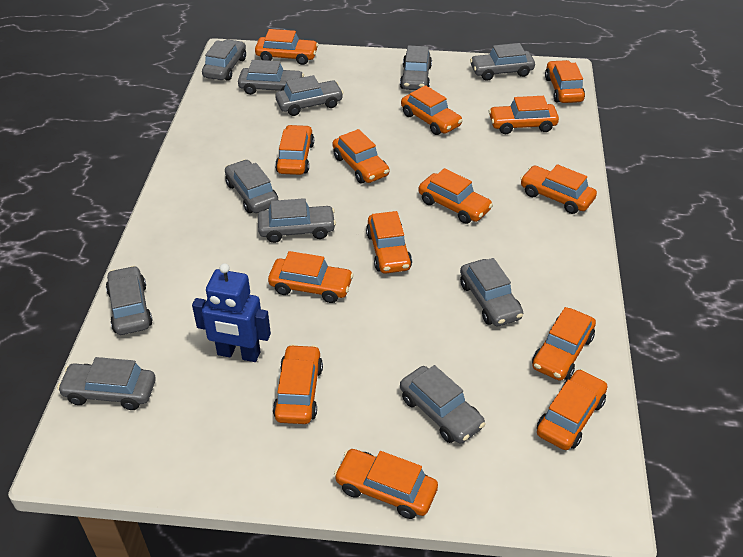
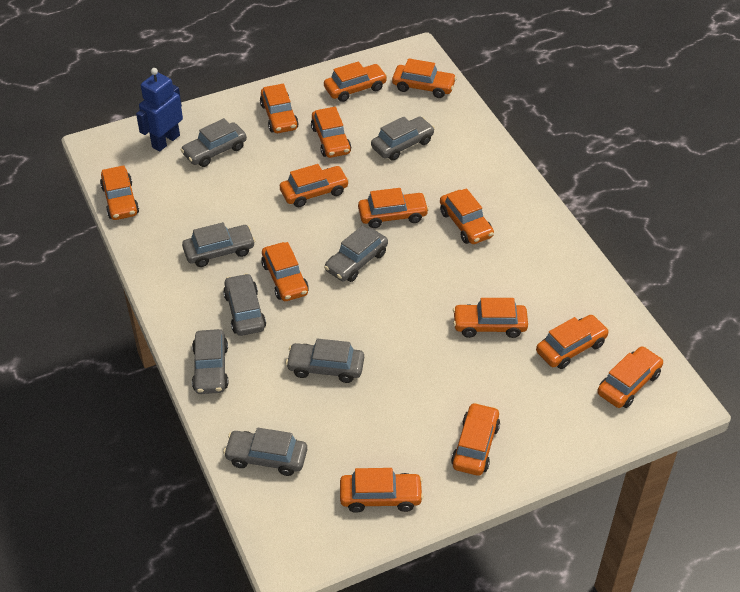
grey car: 11 -> 8

